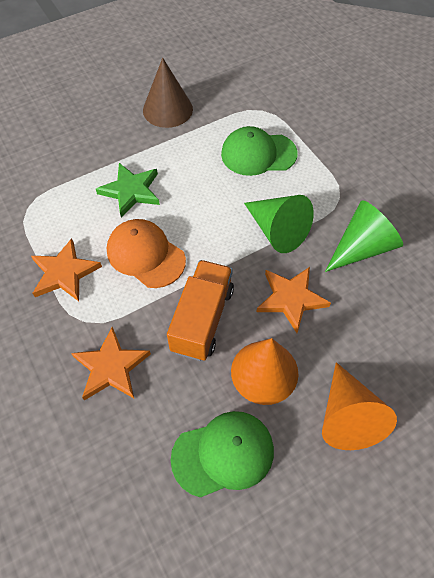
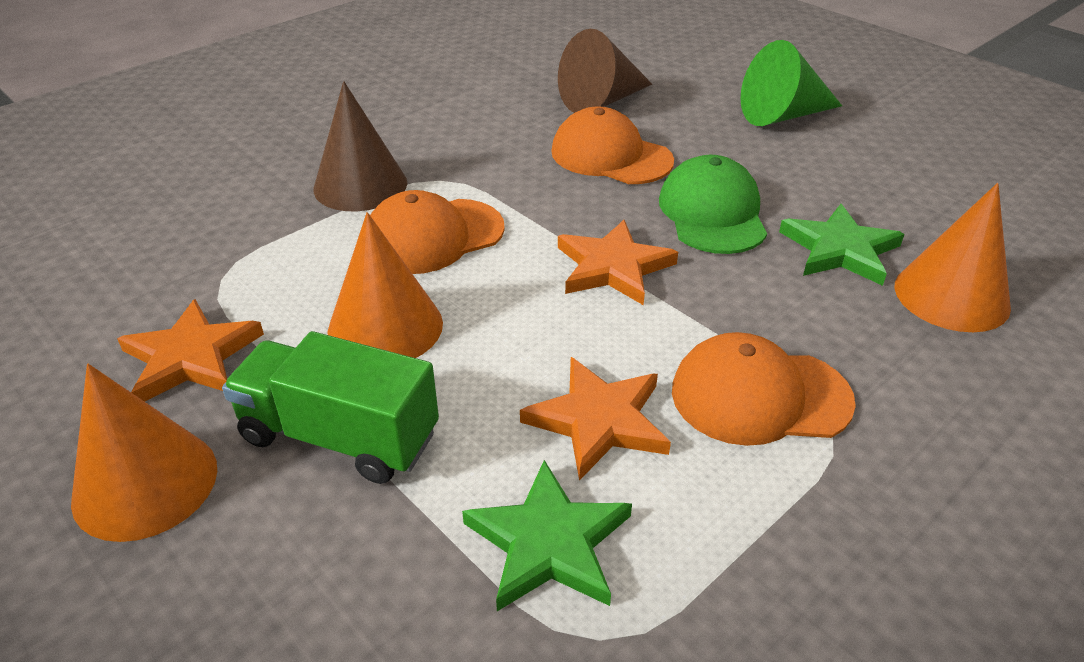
brown cone: 1 -> 2
green cap: 2 -> 1
green cone: 2 -> 1
green star: 1 -> 2
green truck: 0 -> 1
orange cap: 1 -> 3
orange cone: 2 -> 3
orange truck: 1 -> 0

